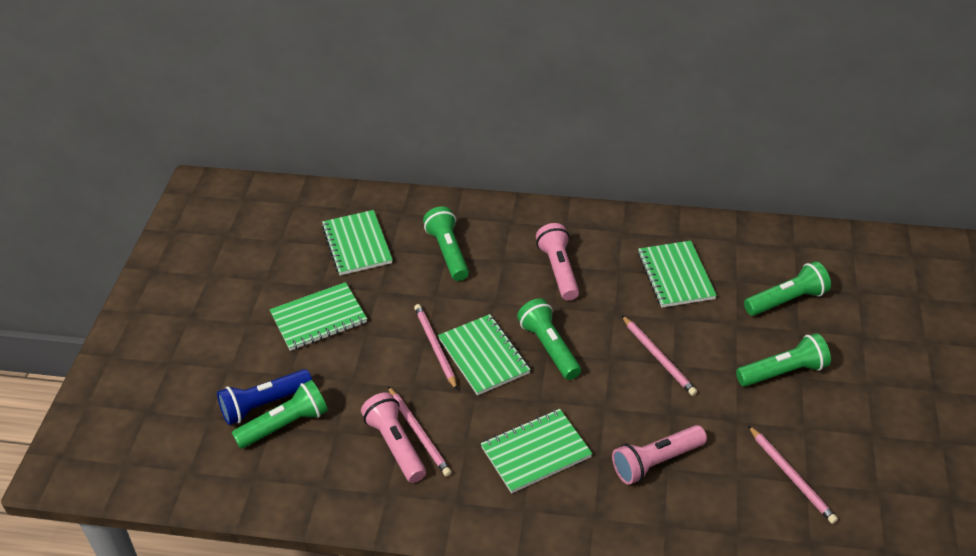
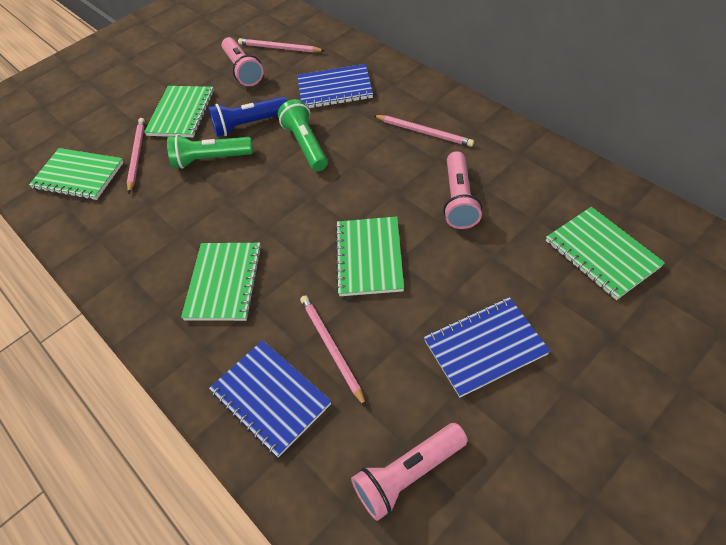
blue notebook: 0 -> 3
green flashlight: 5 -> 2

